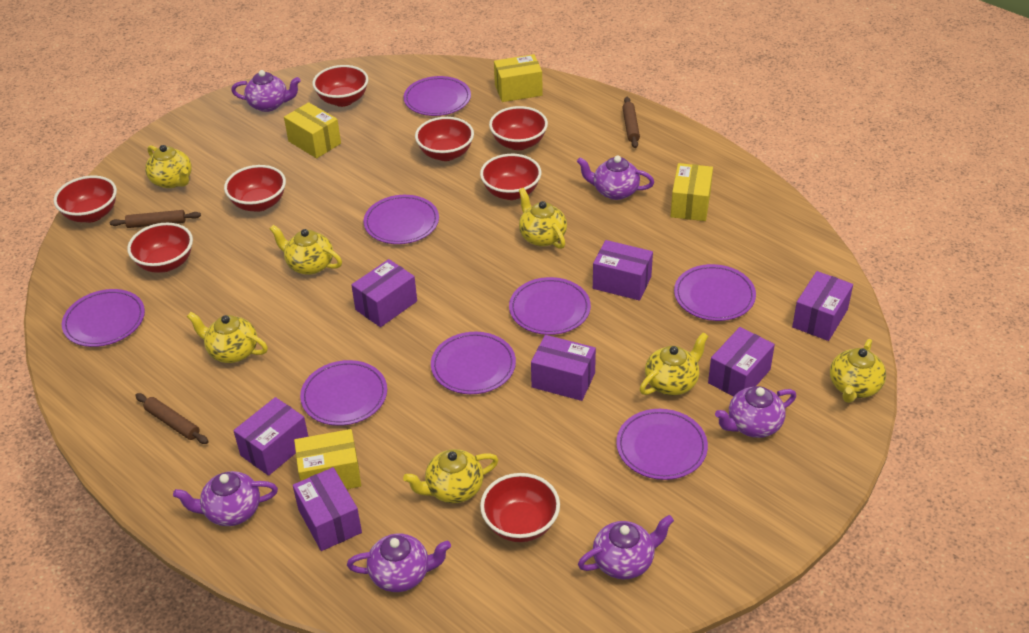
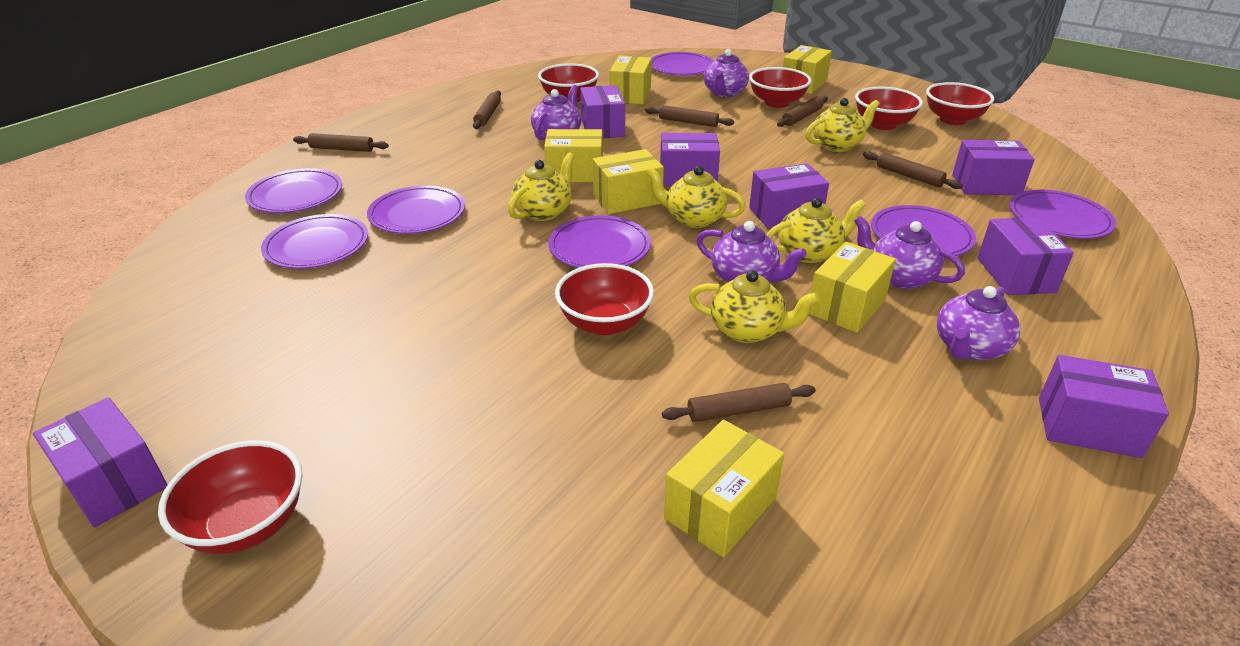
brown rolling pin: 3 -> 6
purple plate: 8 -> 7
purple teapot: 6 -> 5
red bowl: 8 -> 6
yellow box: 4 -> 6
yellow teapot: 7 -> 5

